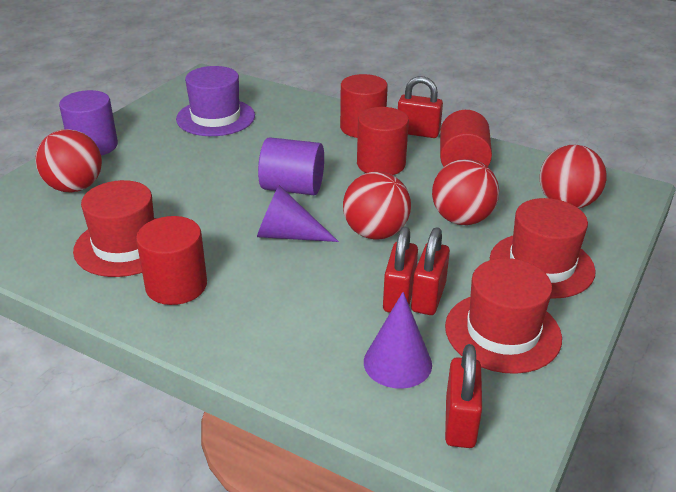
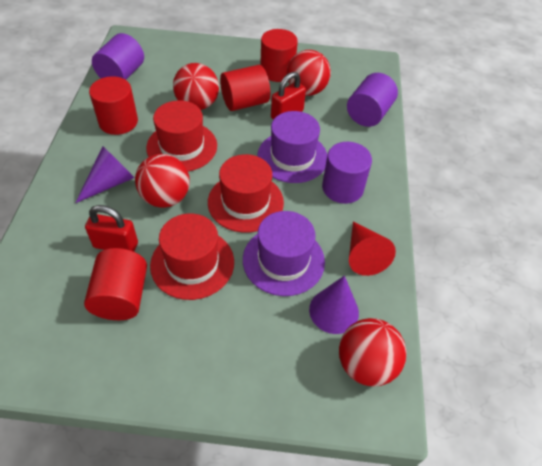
purple cylinder: 2 -> 3
purple hat: 1 -> 2
red cone: 0 -> 1
red padlock: 4 -> 2

